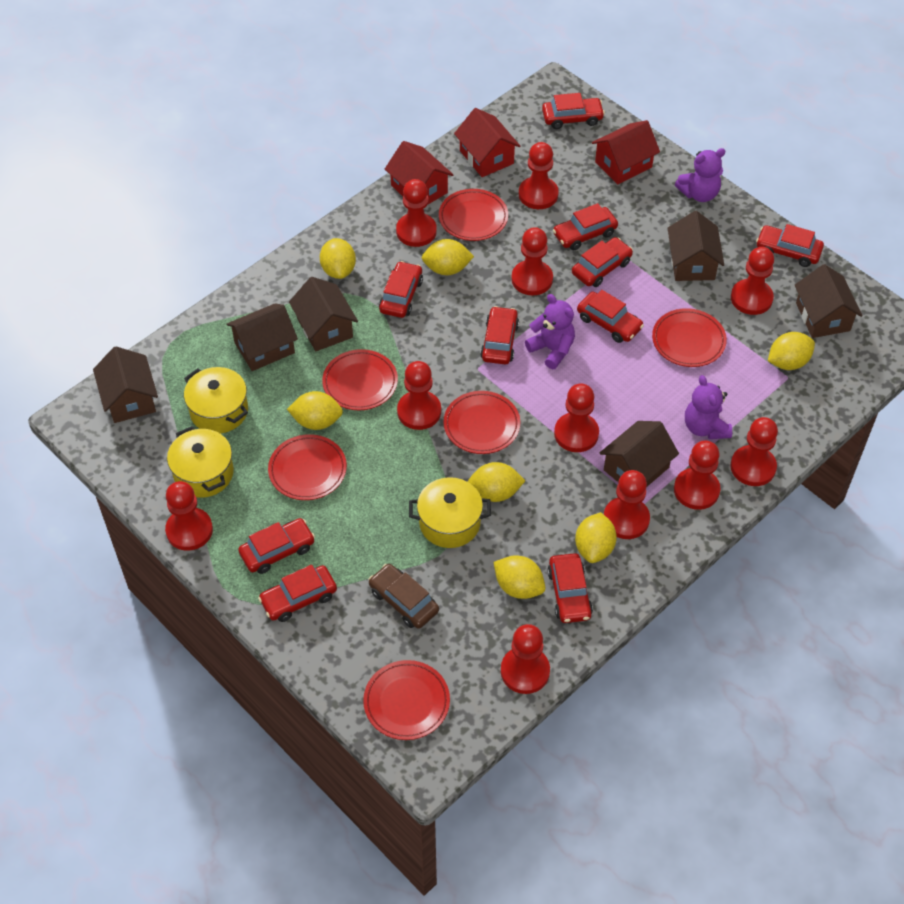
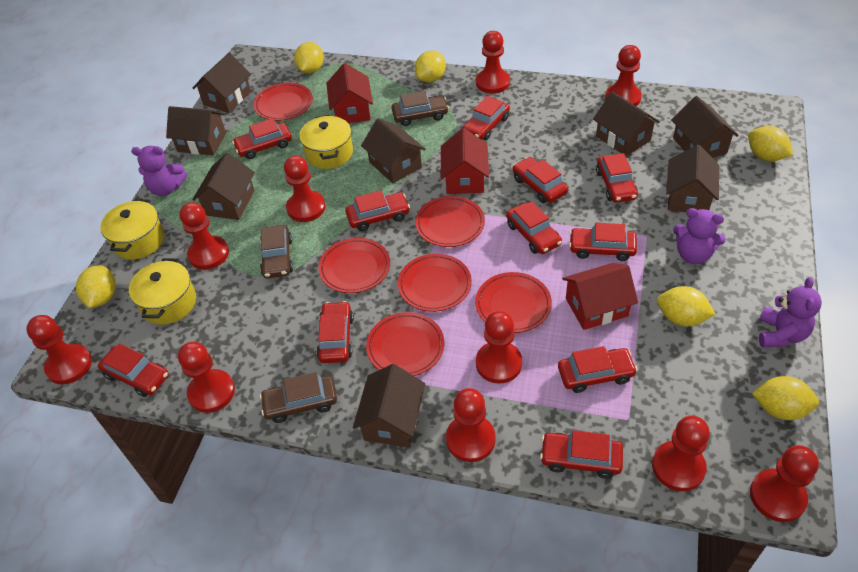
brown car: 1 -> 3
brown house: 6 -> 8
red car: 10 -> 11
red pawn: 11 -> 10
yellow lemon: 7 -> 6

